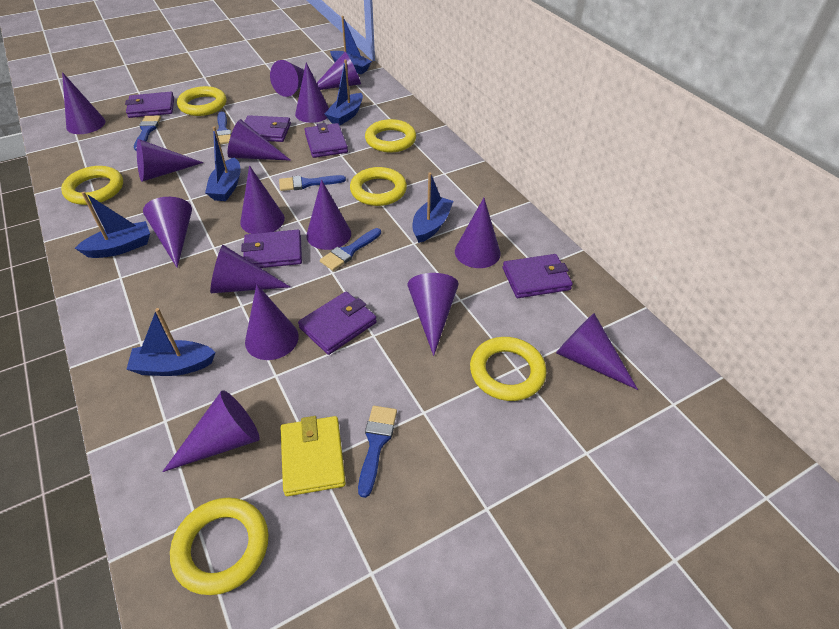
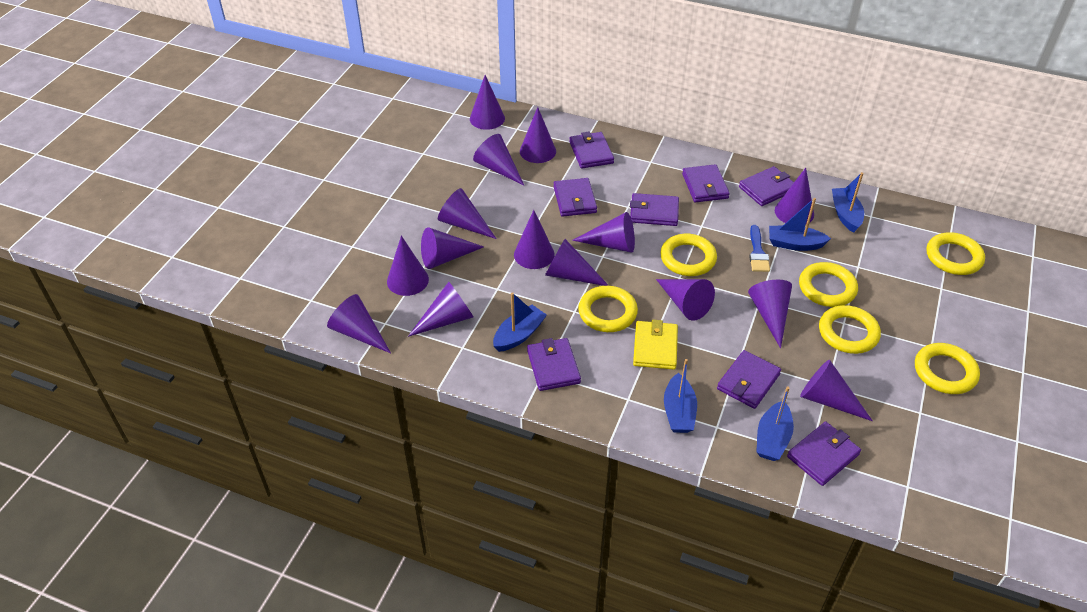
blue boat: 6 -> 5
blue brush: 5 -> 1
purple wallet: 6 -> 8

